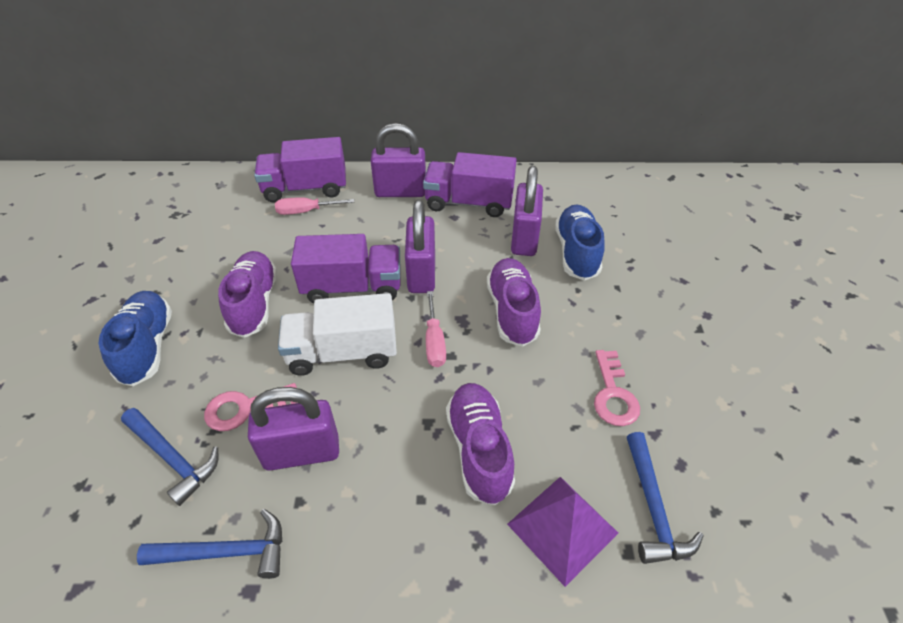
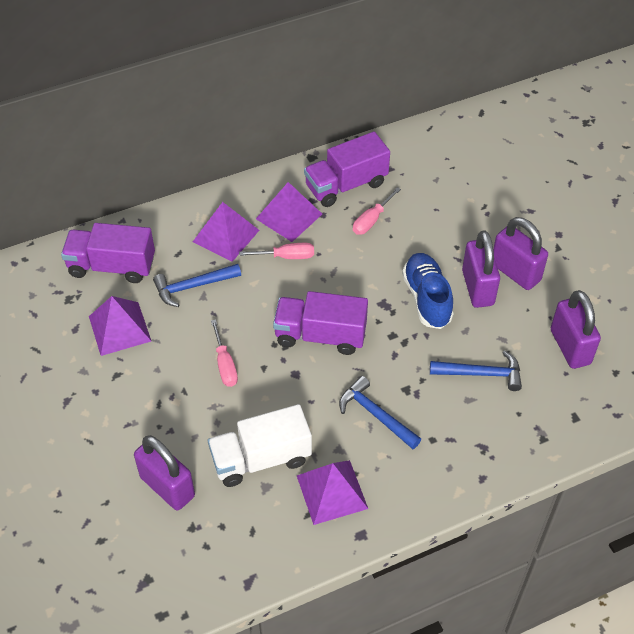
blue shoe: 2 -> 1
pink key: 2 -> 0
pink screwdriver: 2 -> 3
purple pyramid: 1 -> 4
purple shoe: 3 -> 0

